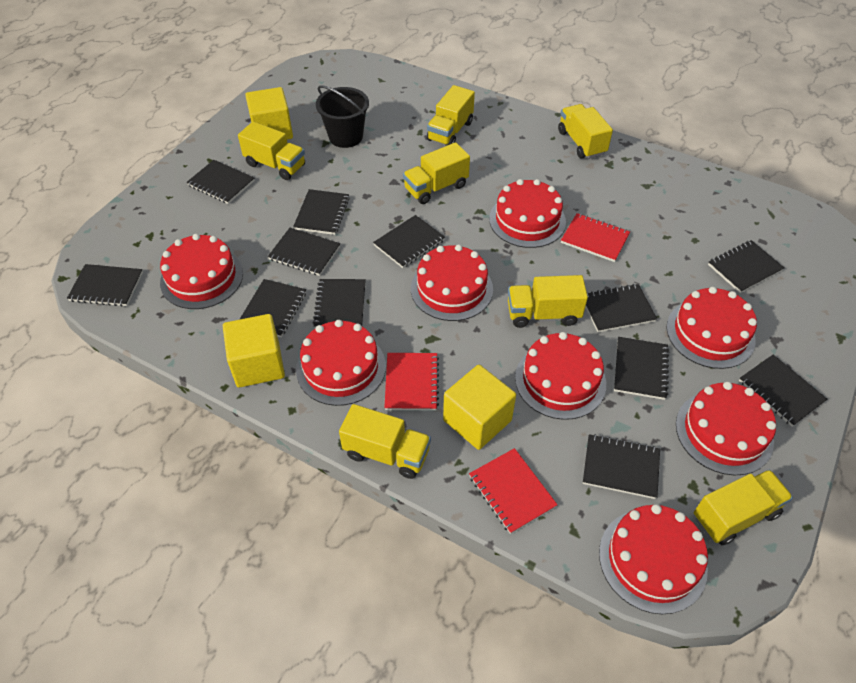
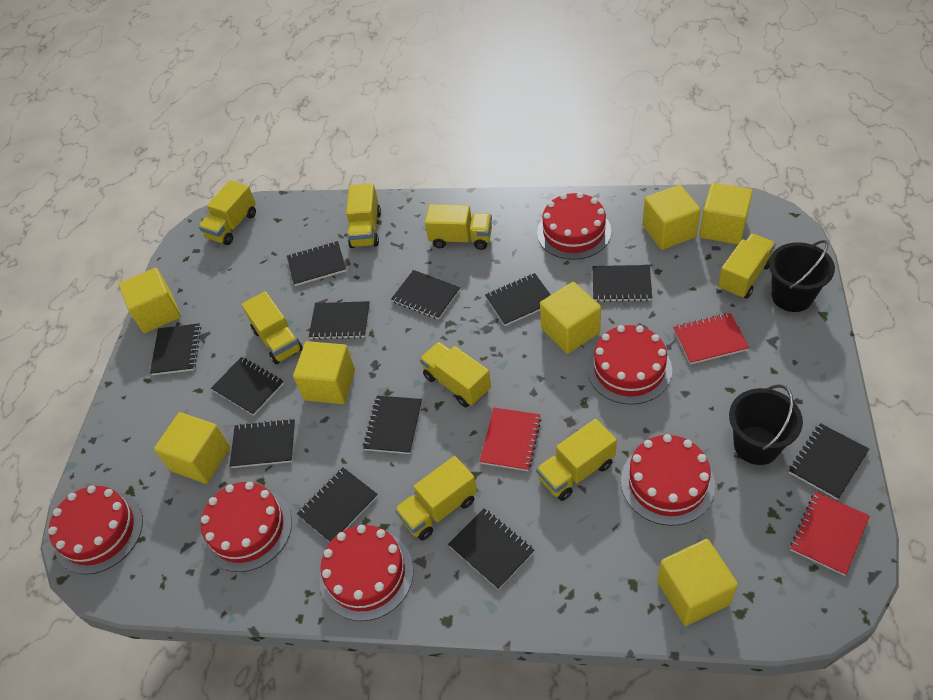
black bucket: 1 -> 2
red cake: 8 -> 6
yellow cube: 3 -> 7
yellow truck: 7 -> 8

